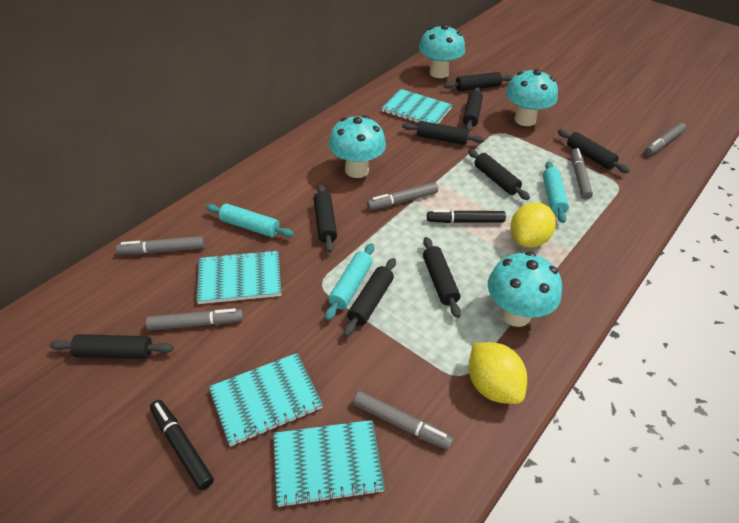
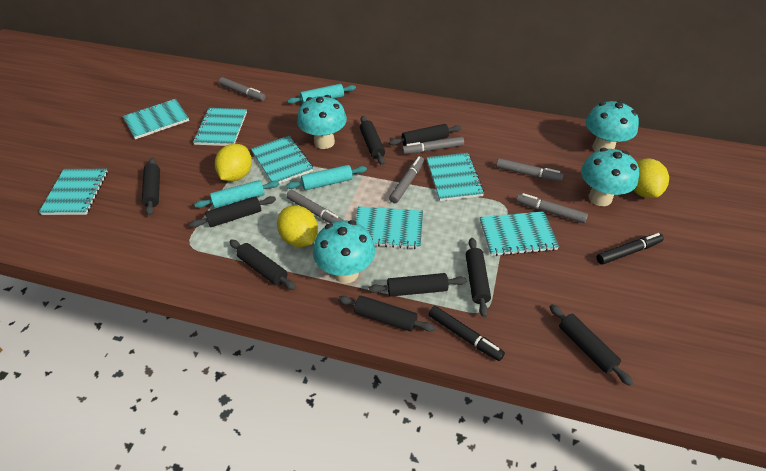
turquoise notebook: 4 -> 7
yellow lemon: 2 -> 3

